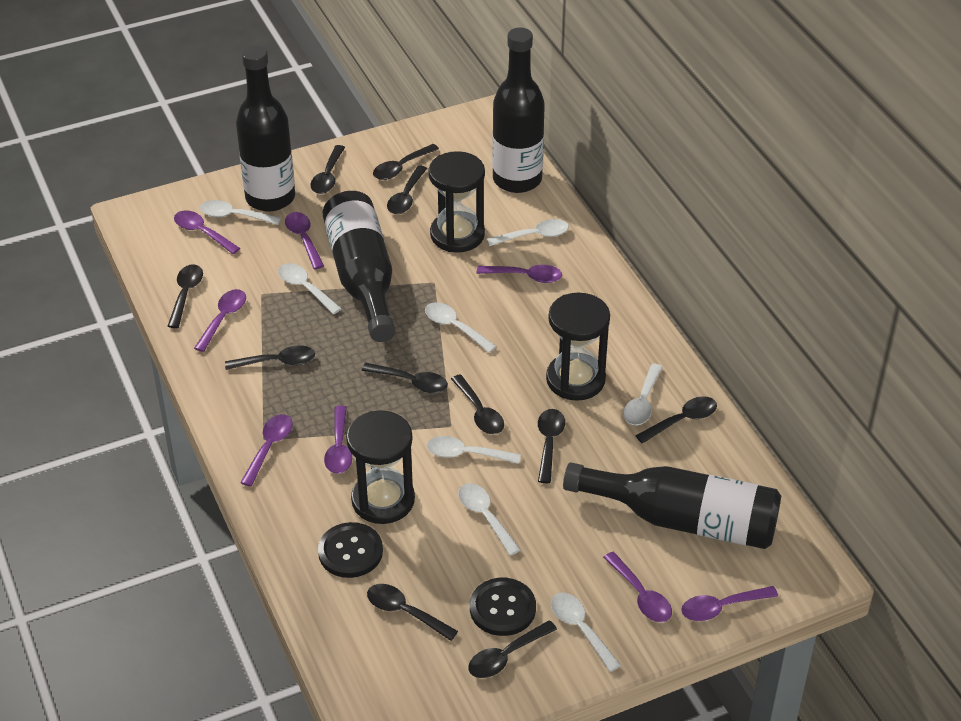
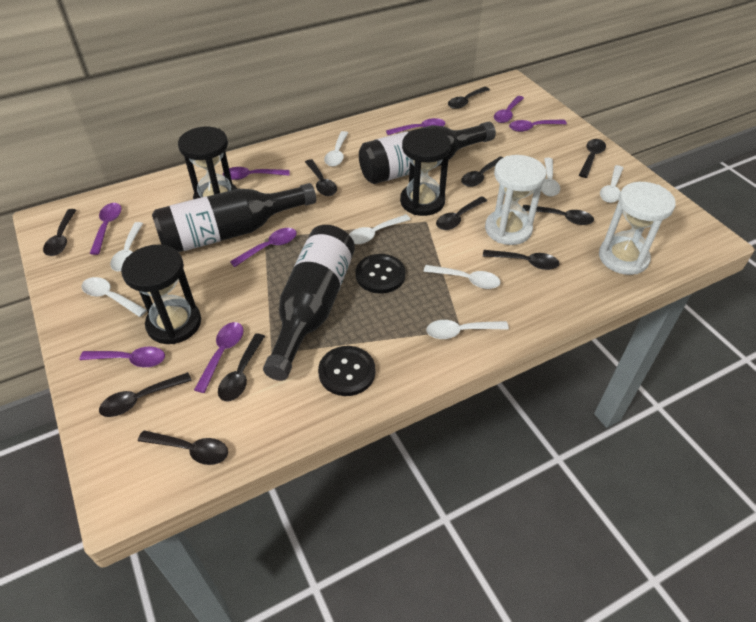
black bottle: 4 -> 3
white hourglass: 0 -> 2

